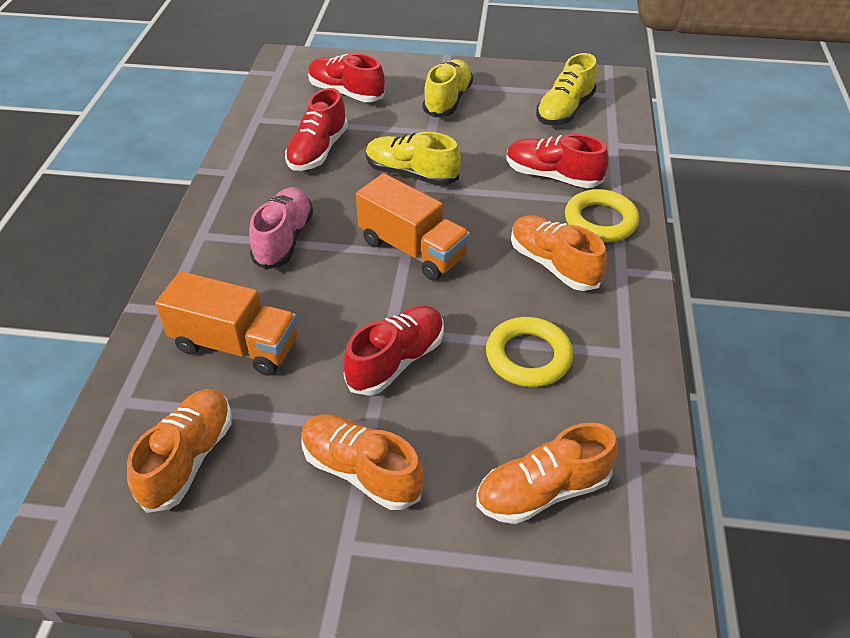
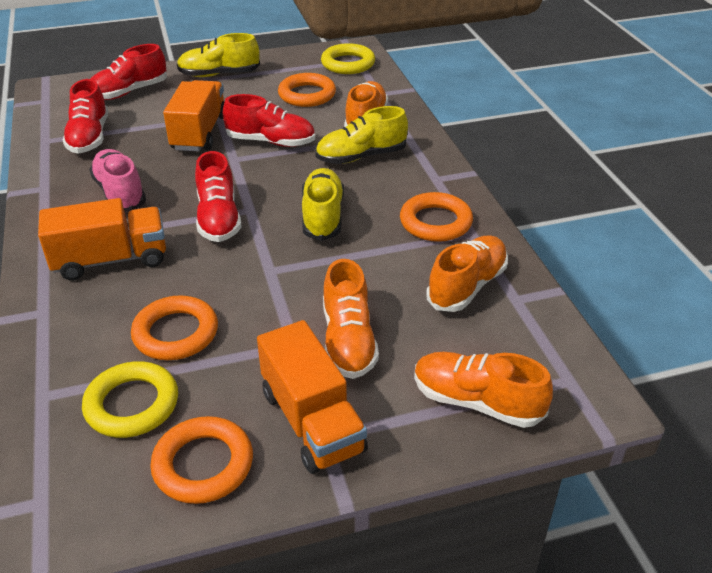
orange ring: 0 -> 4
orange truck: 2 -> 3

